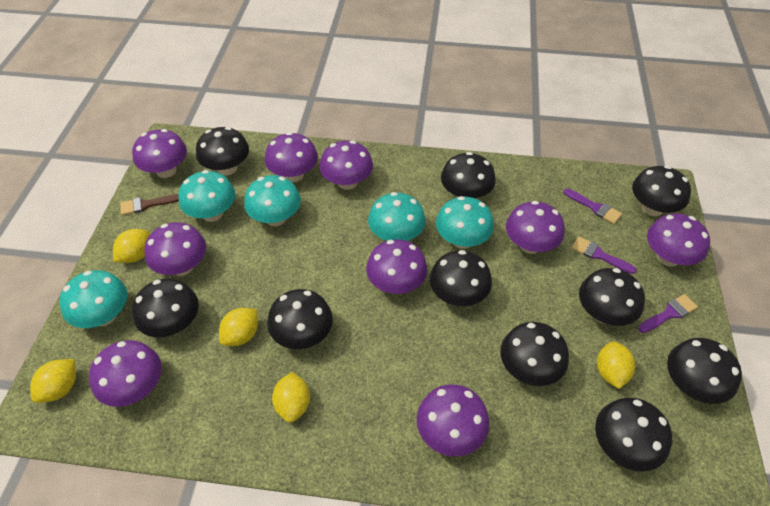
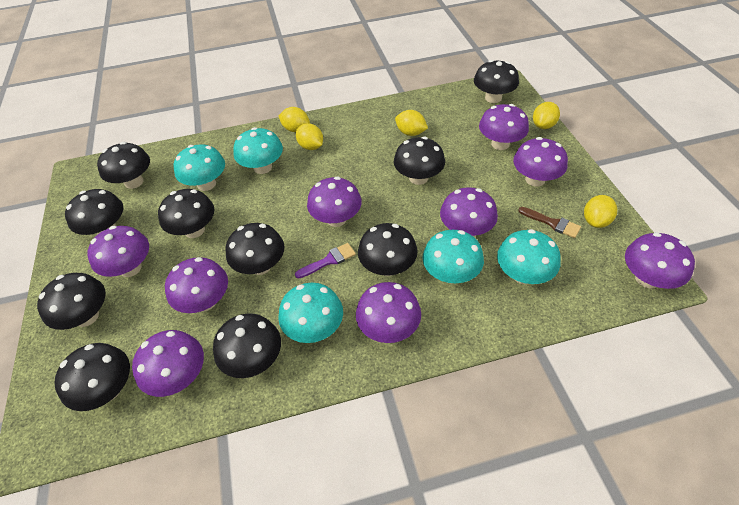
purple brush: 3 -> 1

